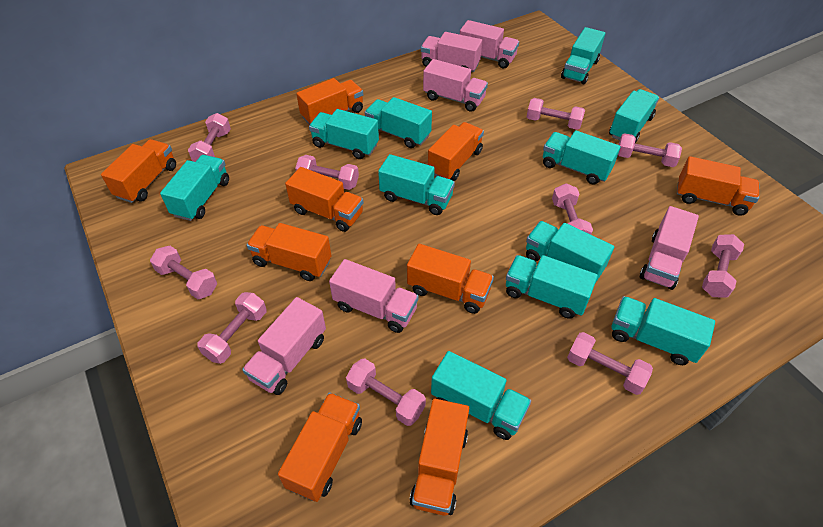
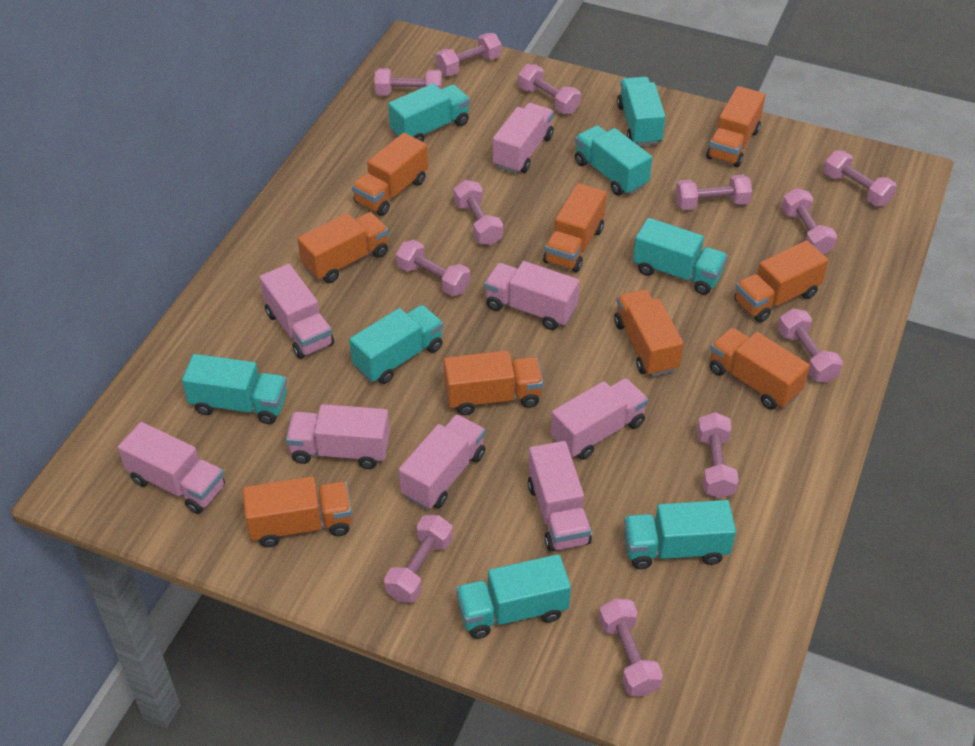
pink dumbbell: 10 -> 12
pink truck: 6 -> 8
turquoise truck: 11 -> 8

